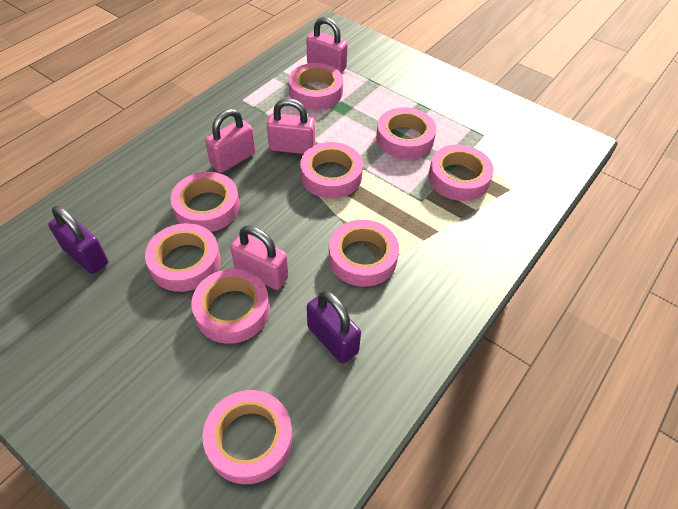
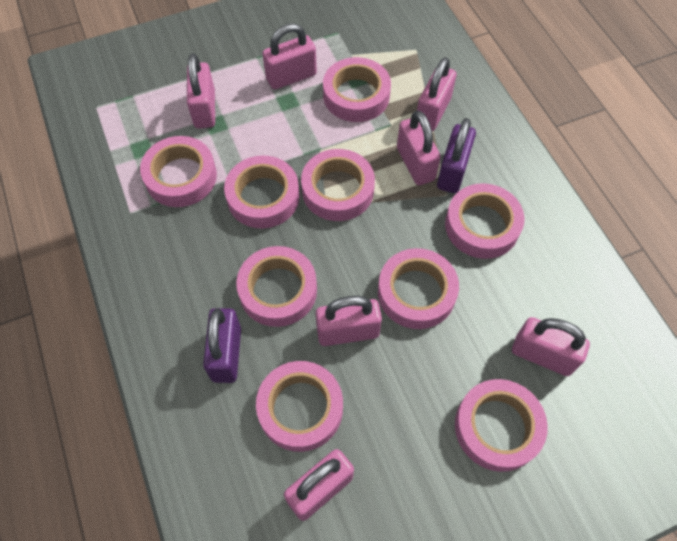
pink padlock: 4 -> 7

